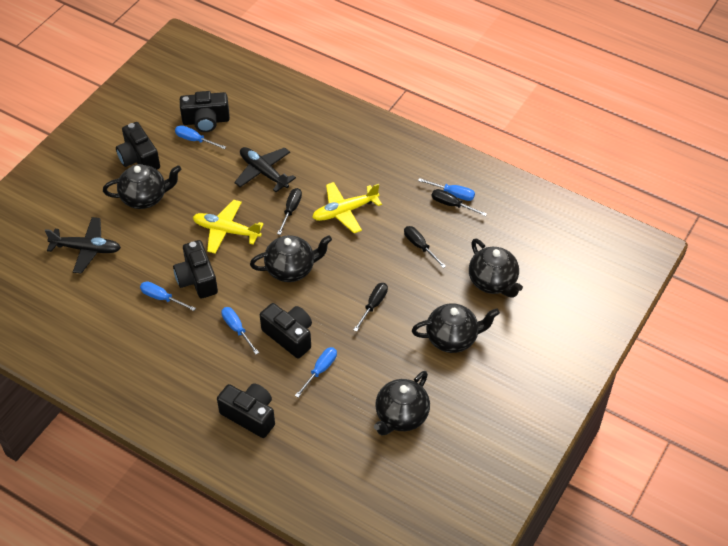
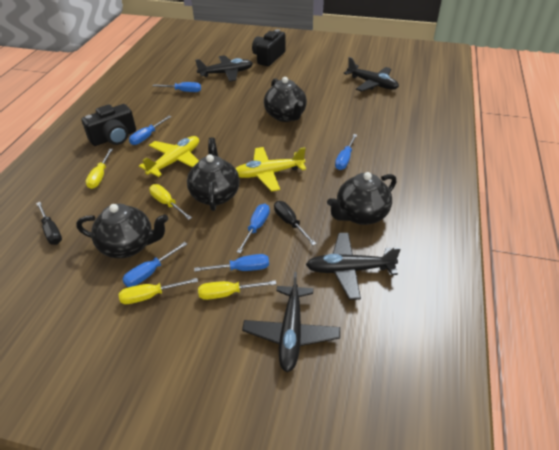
black camera: 5 -> 2
black plane: 2 -> 4
black screwdriver: 4 -> 2
black teapot: 5 -> 4
blue screwdriver: 5 -> 6
yellow screwdriver: 0 -> 4

